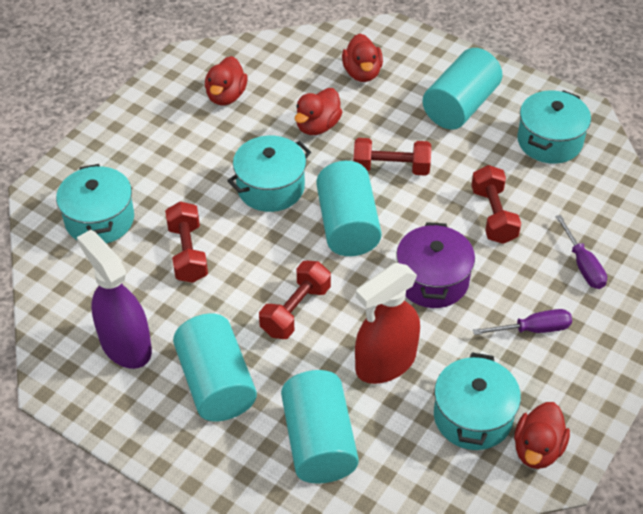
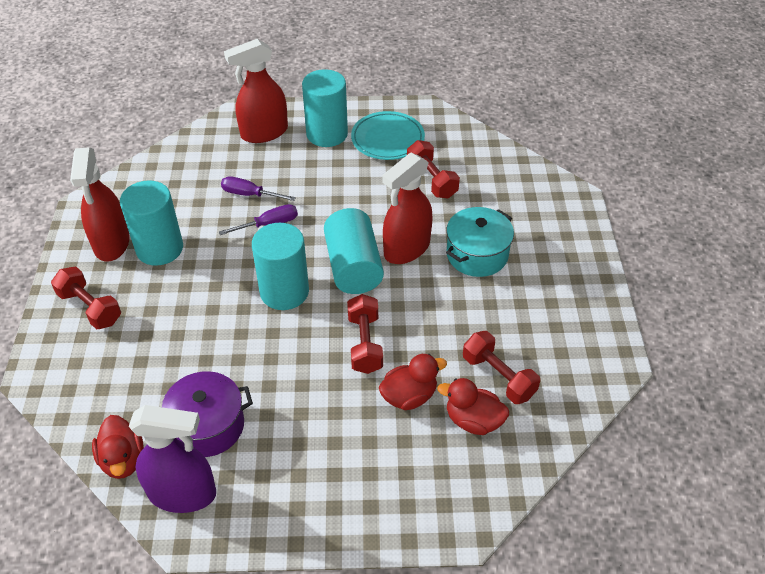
red duck: 4 -> 3
red spray bottle: 1 -> 3
turquoise plate: 0 -> 1
turquoise pot: 4 -> 1

